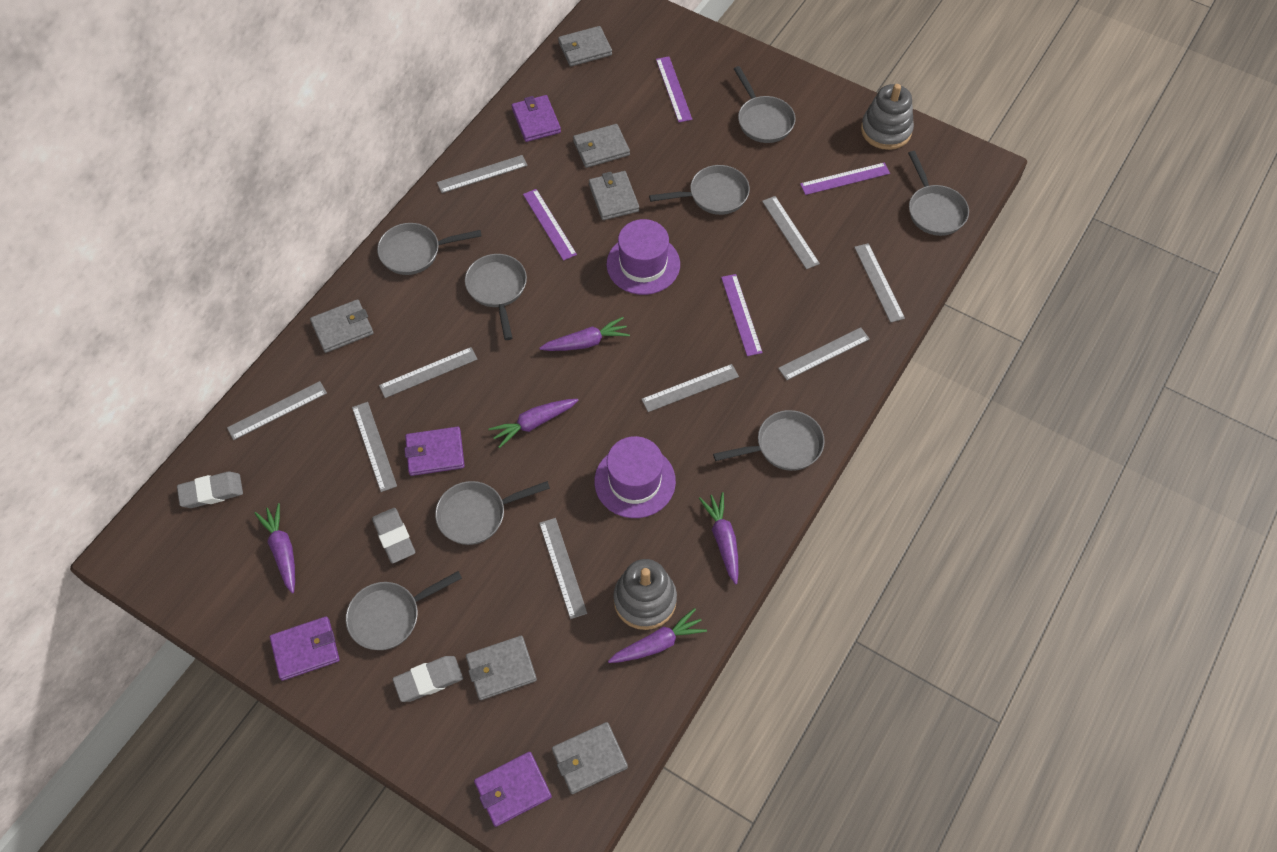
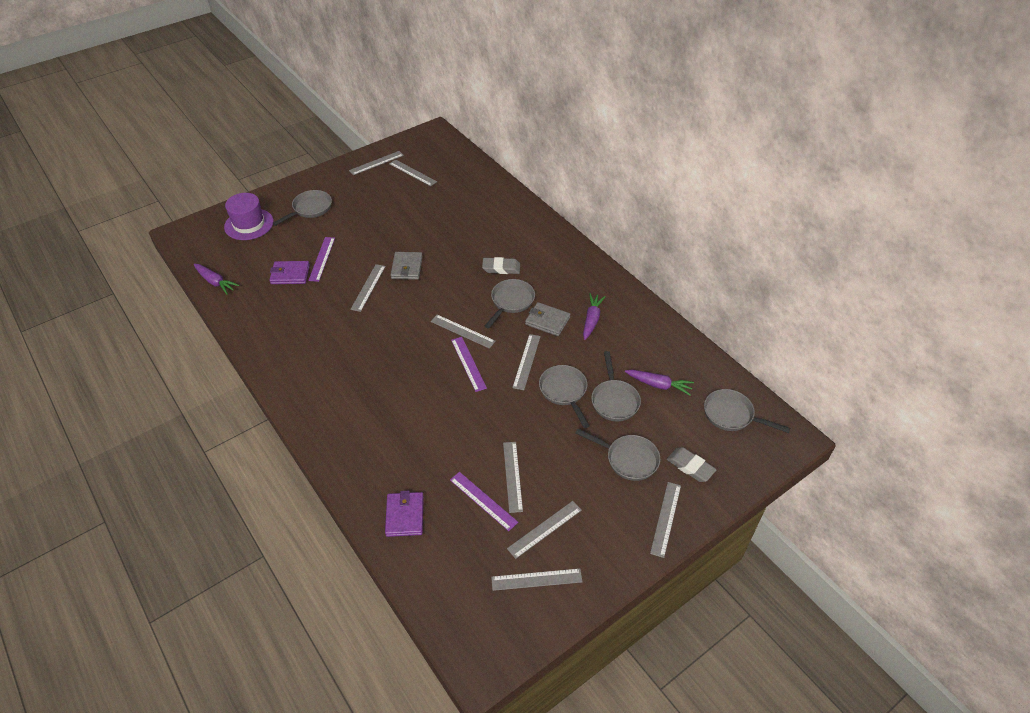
grey eraser: 3 -> 2
grey pan: 8 -> 6
grey stacking toy: 2 -> 0
grey wallet: 6 -> 2
purple carrot: 5 -> 3
purple hat: 2 -> 1
purple ruler: 4 -> 3
purple wallet: 4 -> 2

